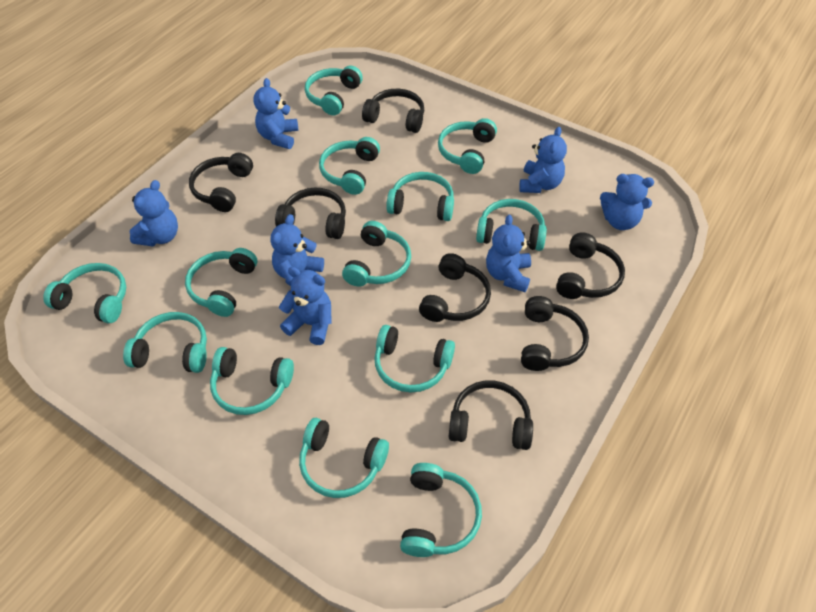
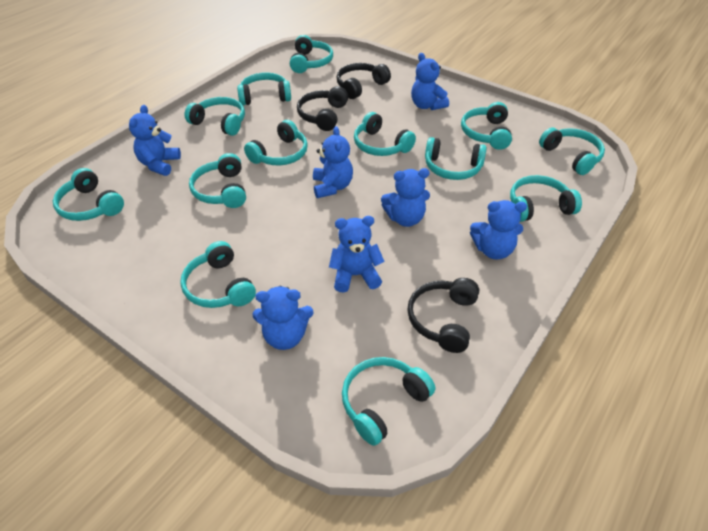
black headphones: 7 -> 3

